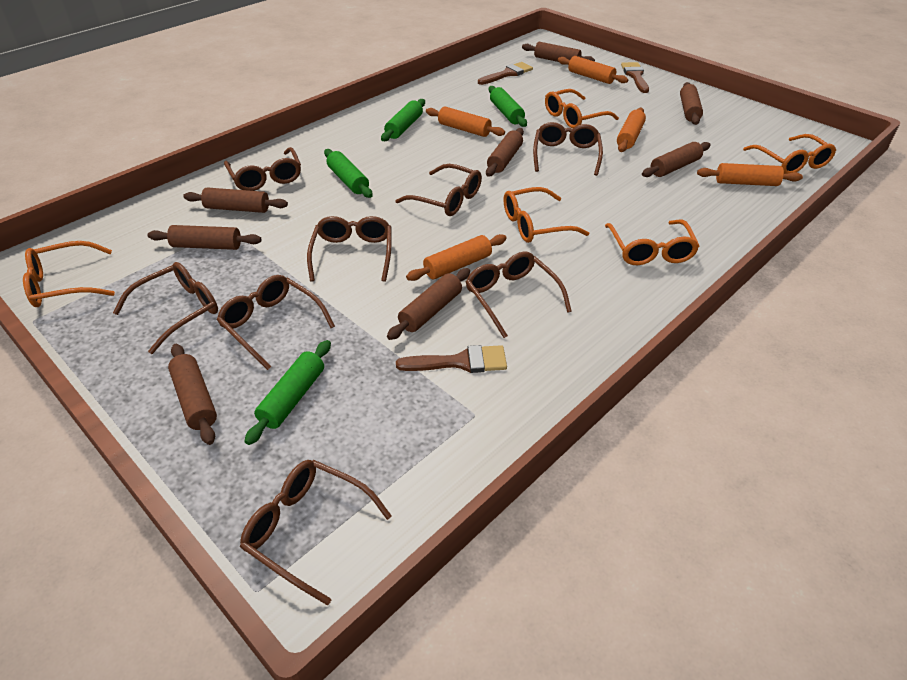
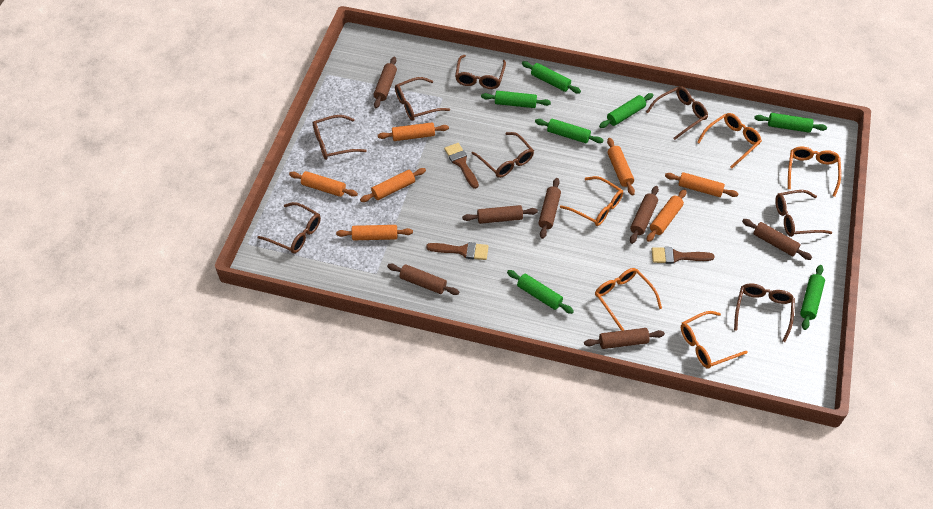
brown rolling pin: 8 -> 7
green rolling pin: 4 -> 7
orange rolling pin: 5 -> 7

